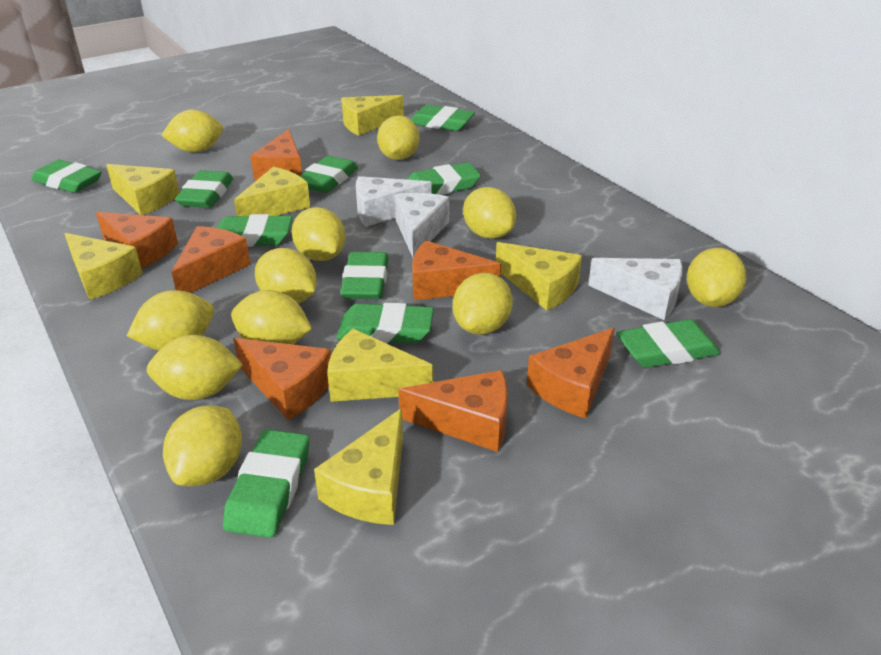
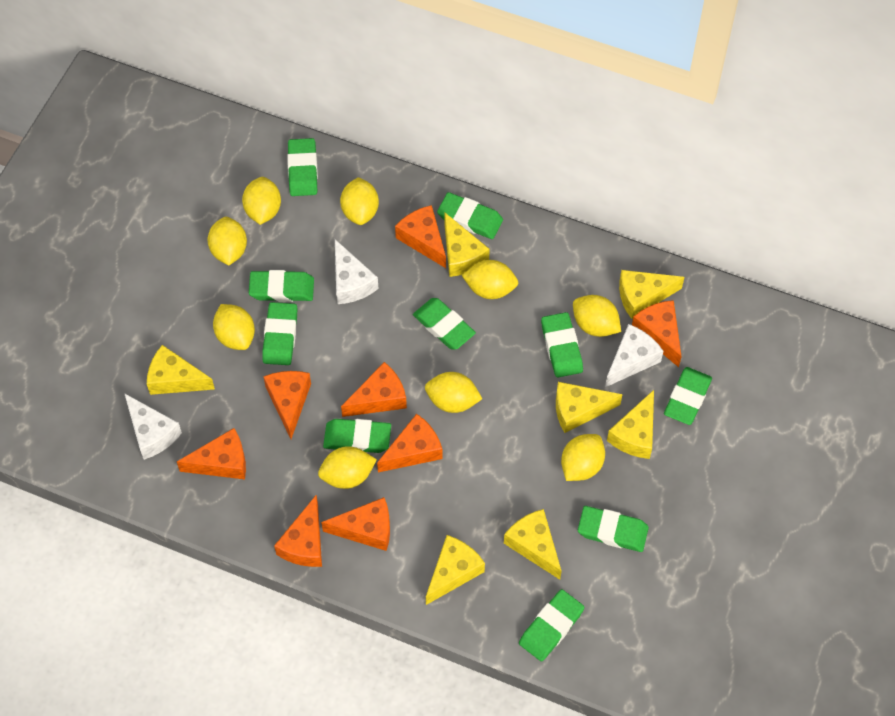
orange cheese: 7 -> 8
yellow lemon: 11 -> 9

